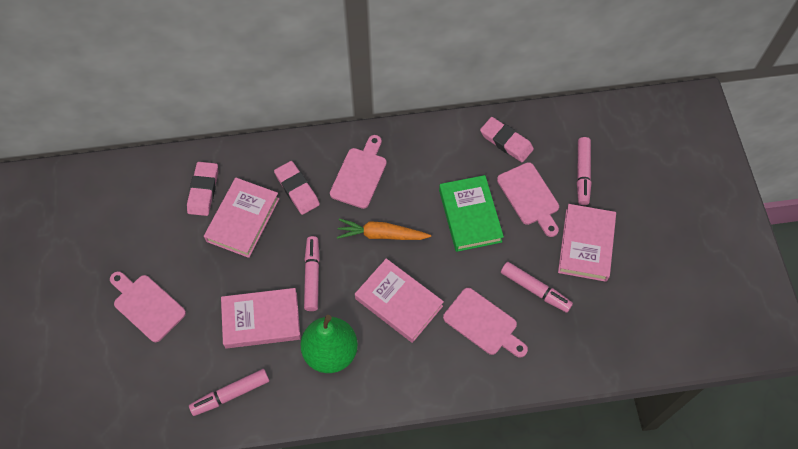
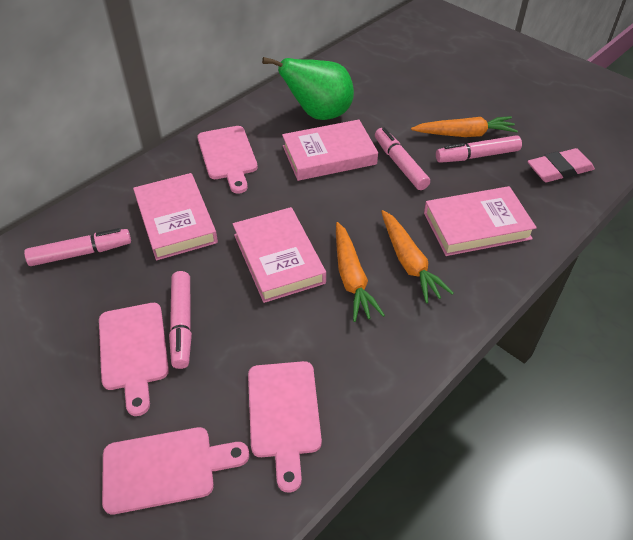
green book: 1 -> 0
orange carrot: 1 -> 3
pink eraser: 3 -> 1

